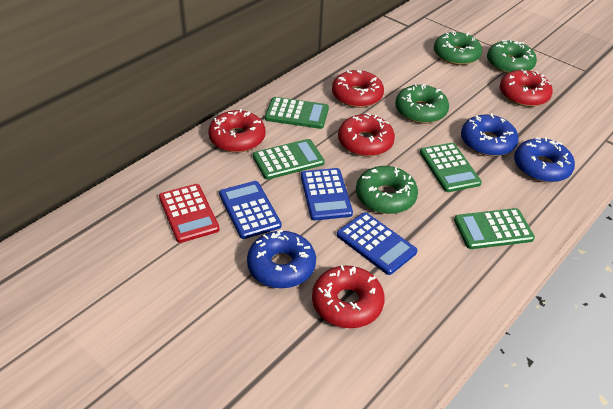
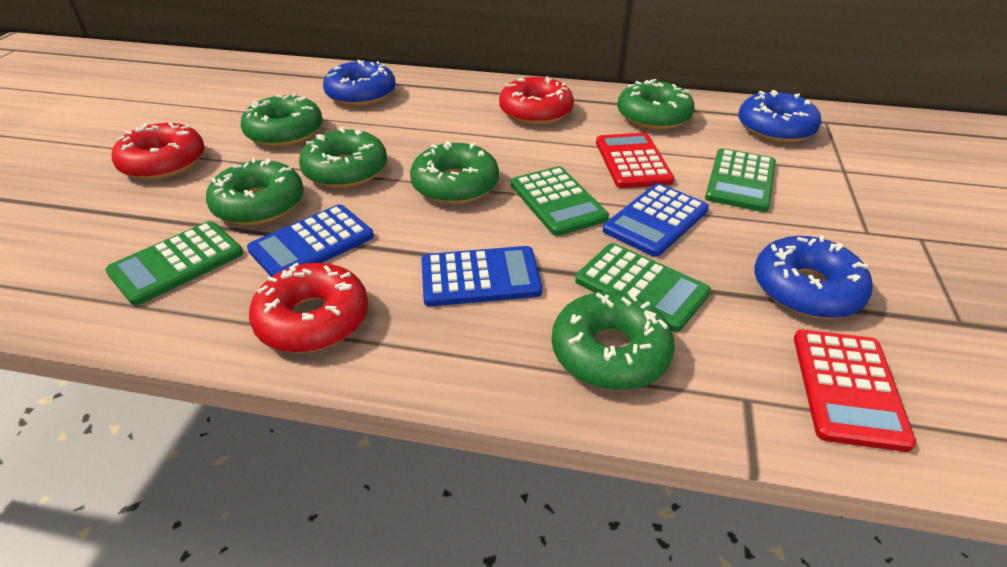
green donut: 4 -> 6
red calculator: 1 -> 2
red donut: 5 -> 3

